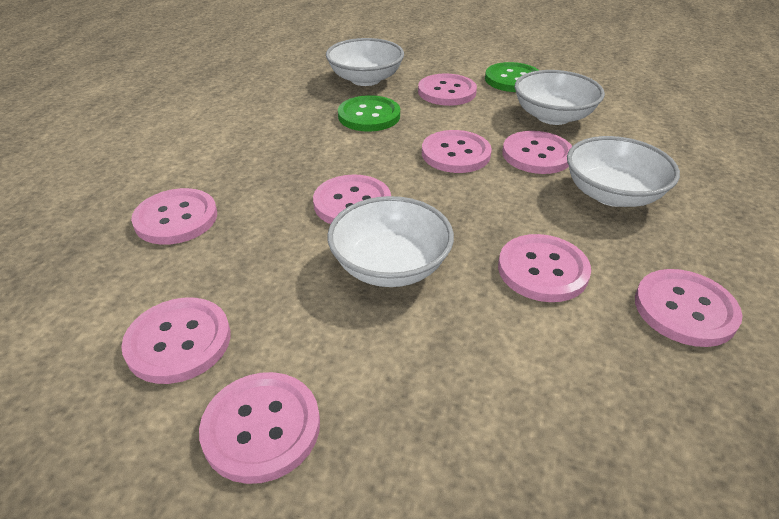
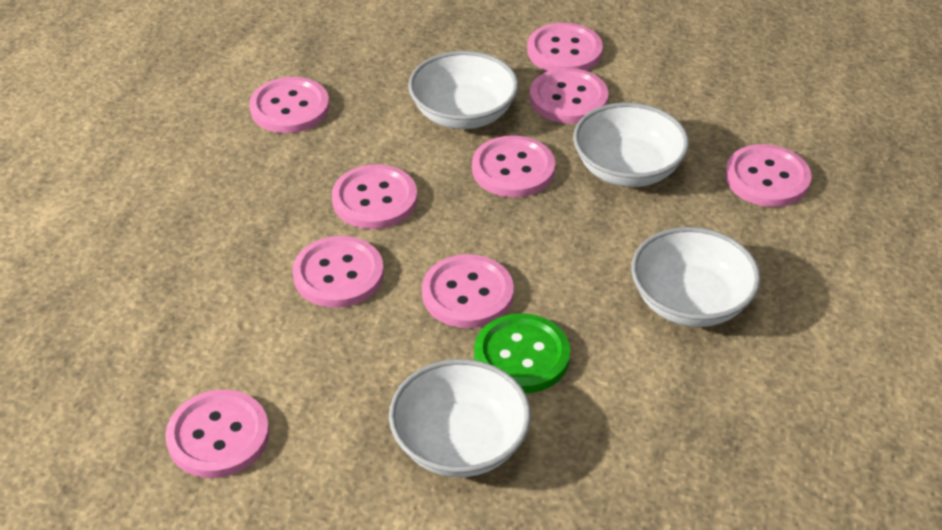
green button: 2 -> 1

